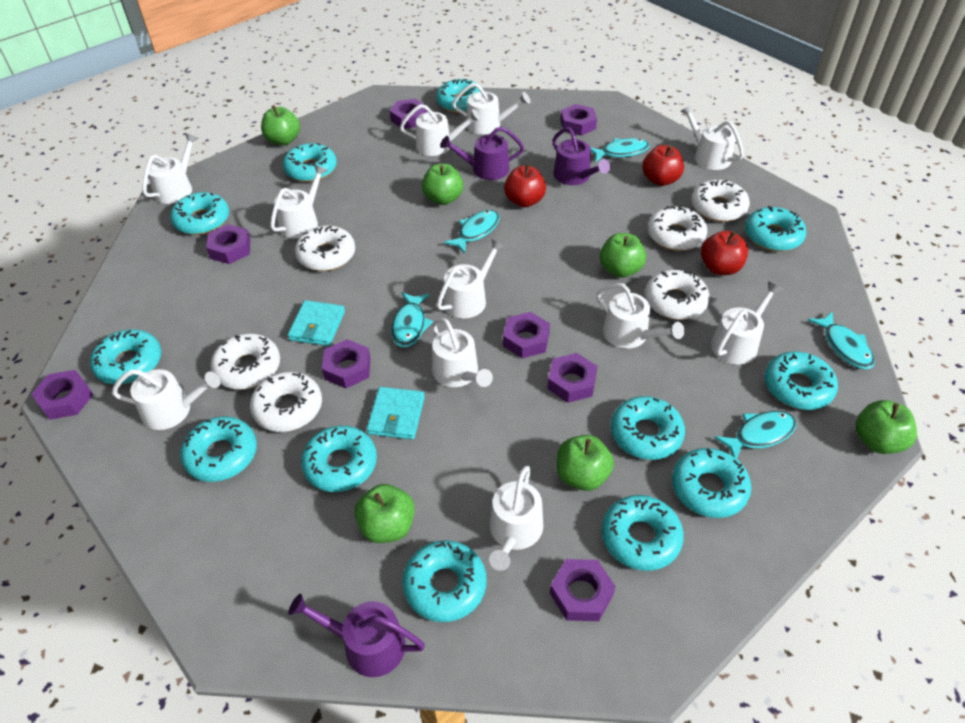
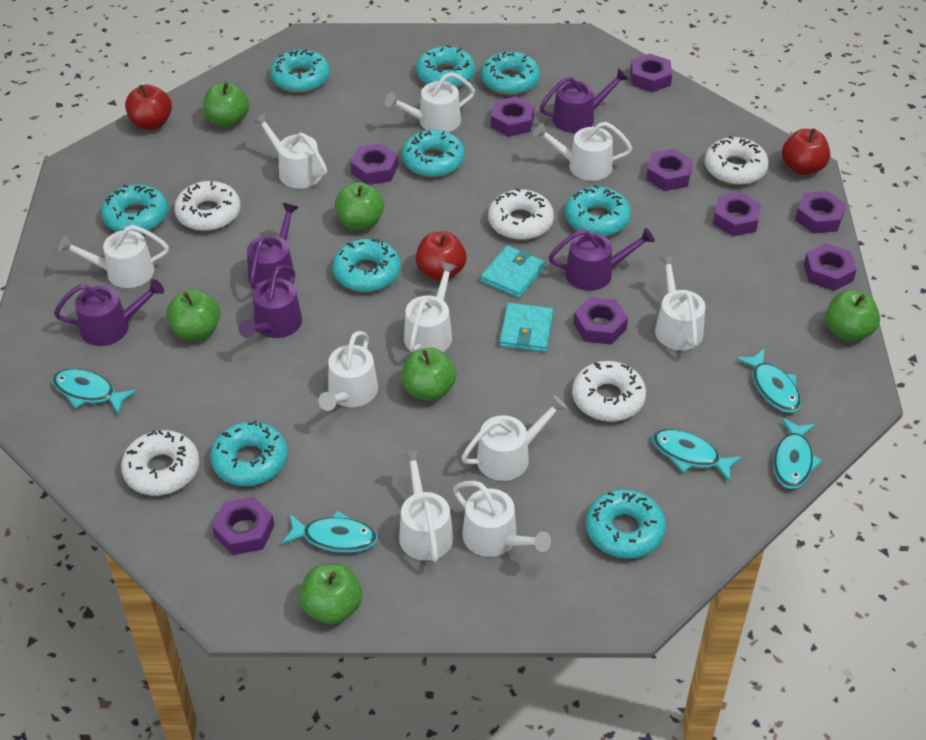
purple nut: 8 -> 9
purple watering can: 3 -> 5
turquoise donut: 12 -> 9
white donut: 6 -> 5
white watering can: 11 -> 10

